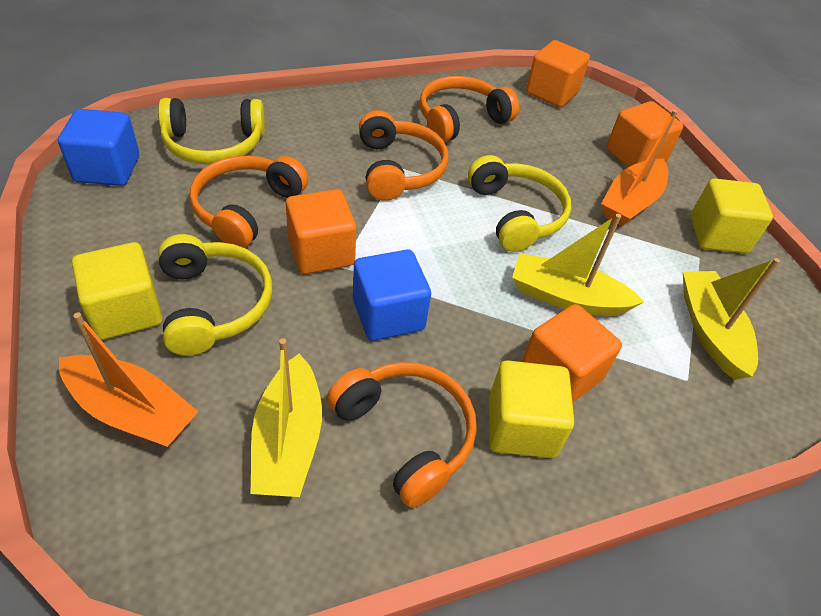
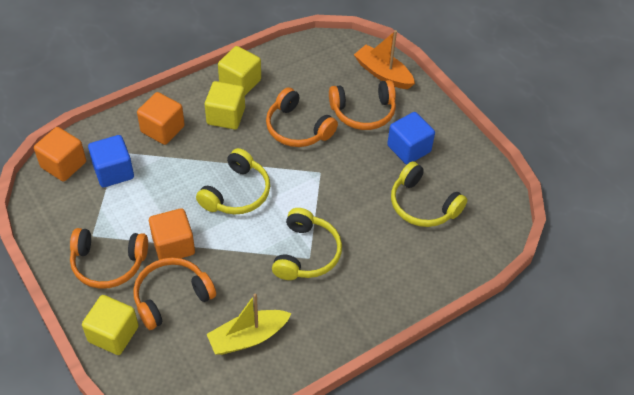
orange boat: 2 -> 1
orange cube: 4 -> 3
yellow boat: 3 -> 1

